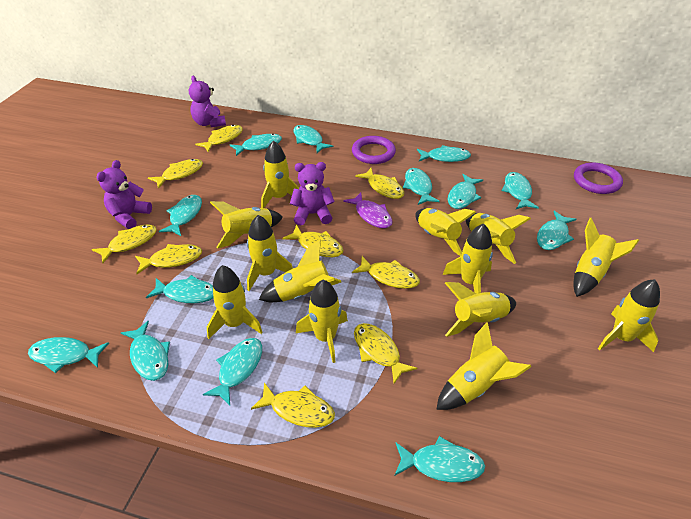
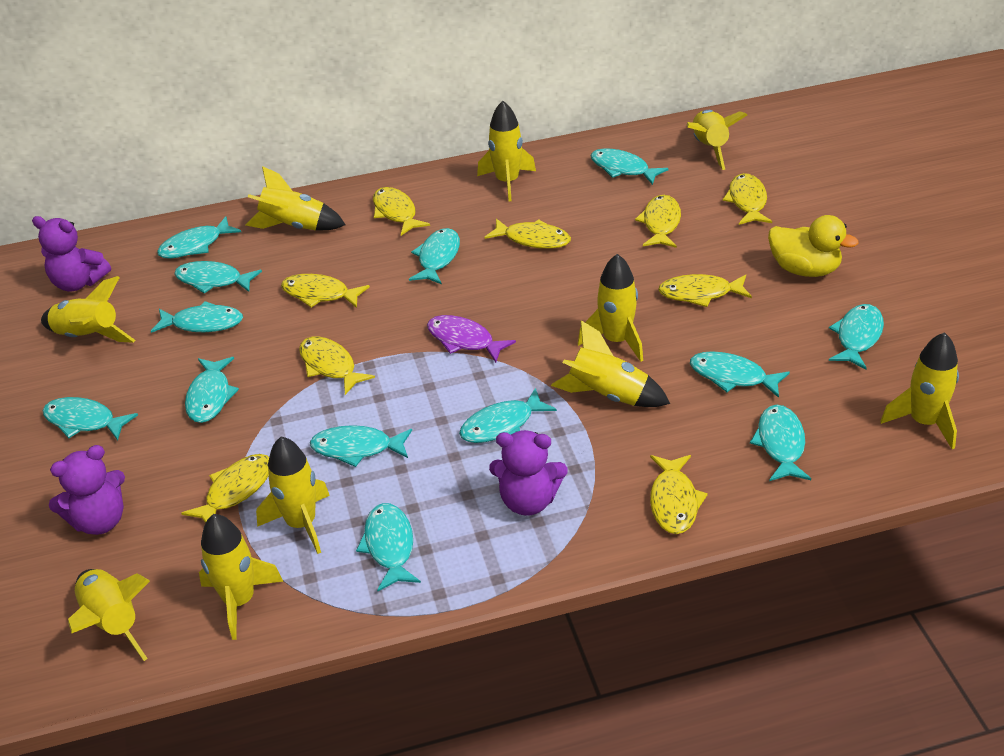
purple ring: 2 -> 0
yellow duck: 0 -> 1
yellow rocket: 13 -> 10

